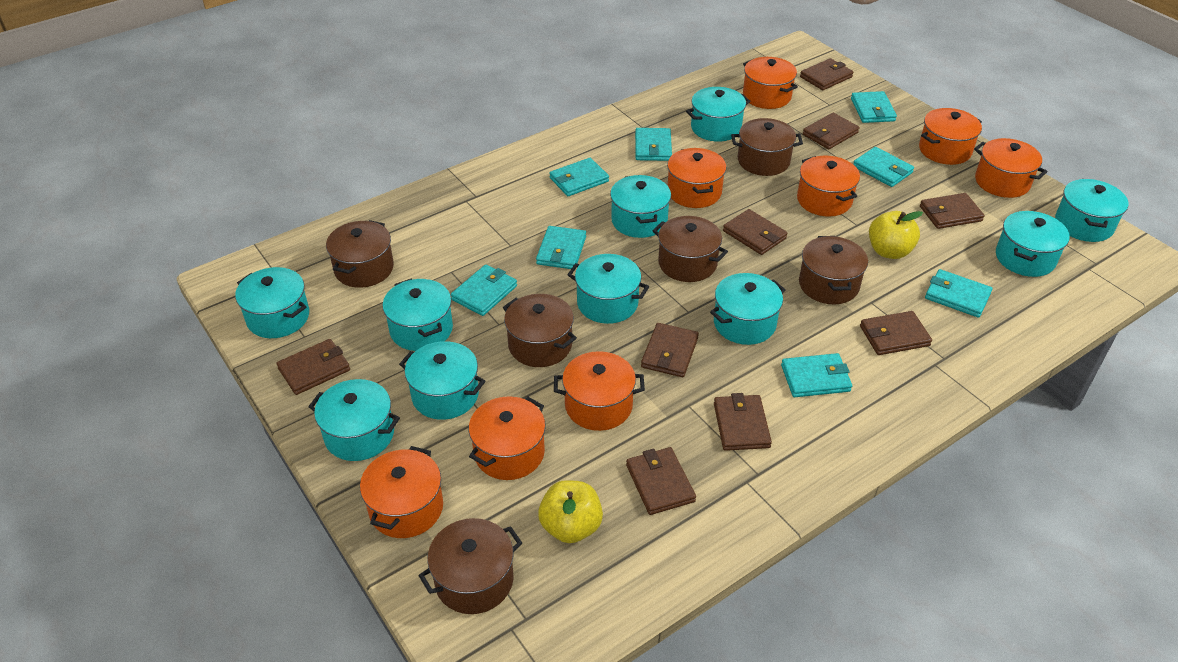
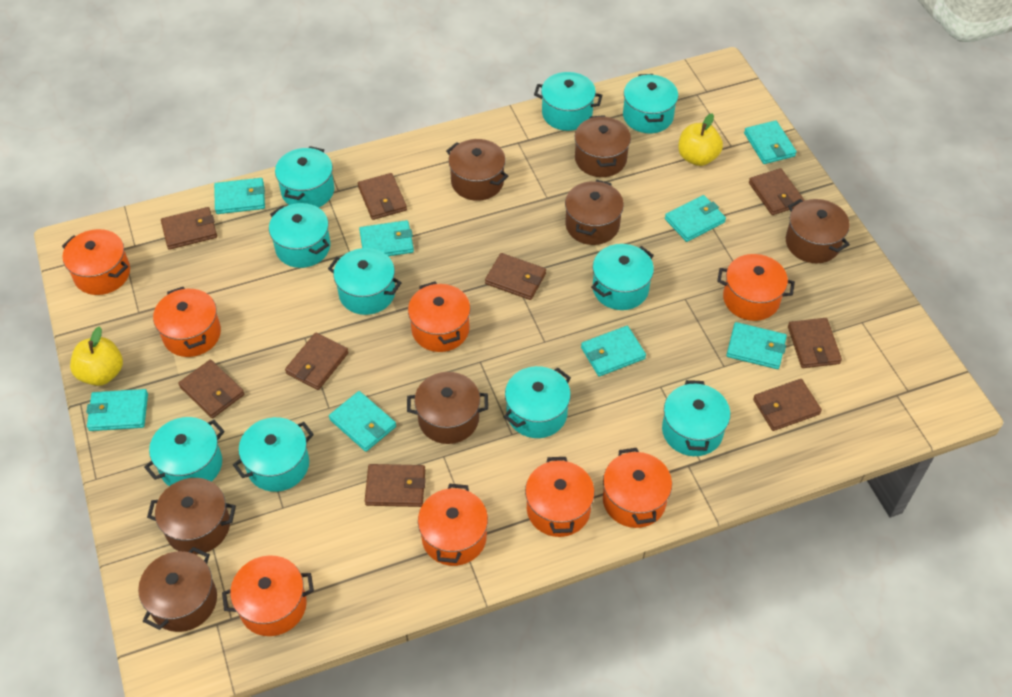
brown pot: 6 -> 7

